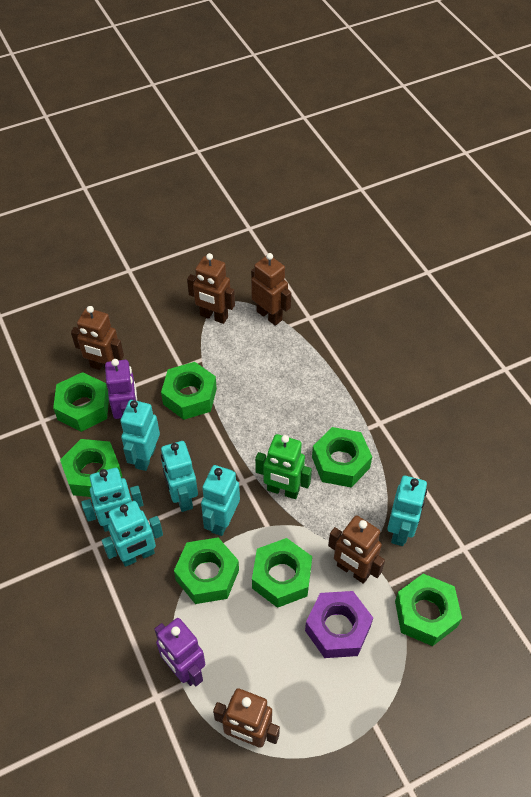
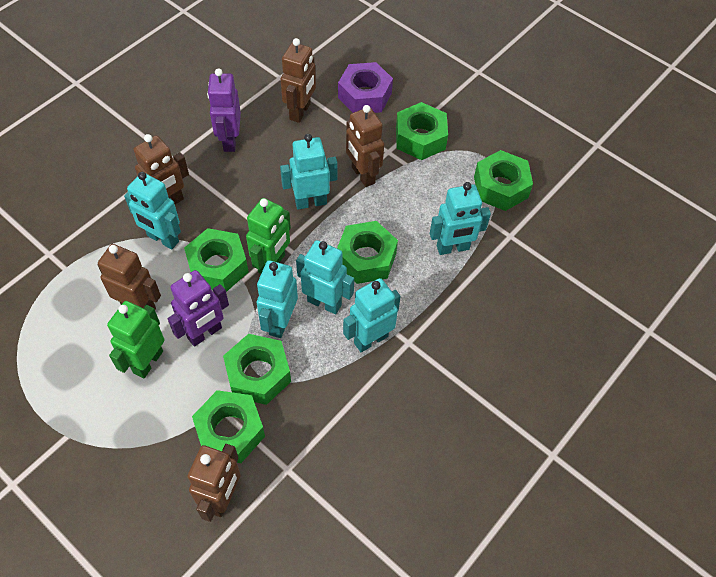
green nut: 7 -> 6
green robot: 1 -> 2

